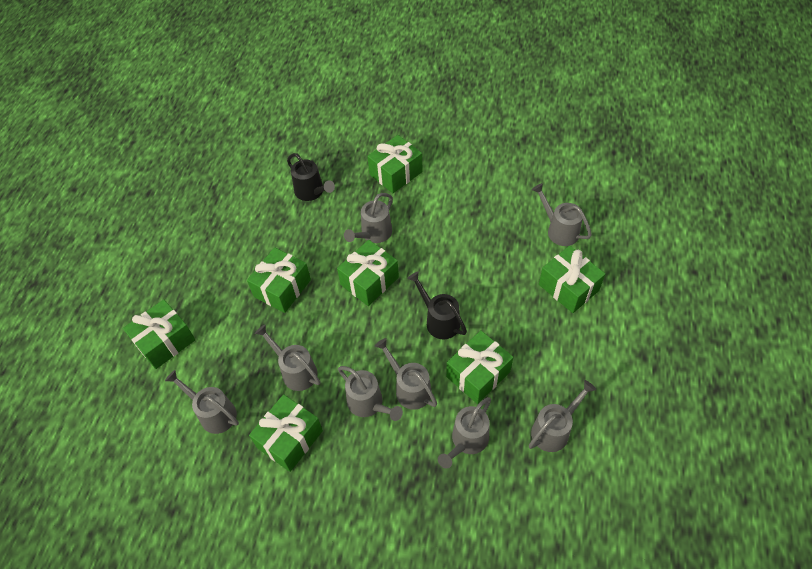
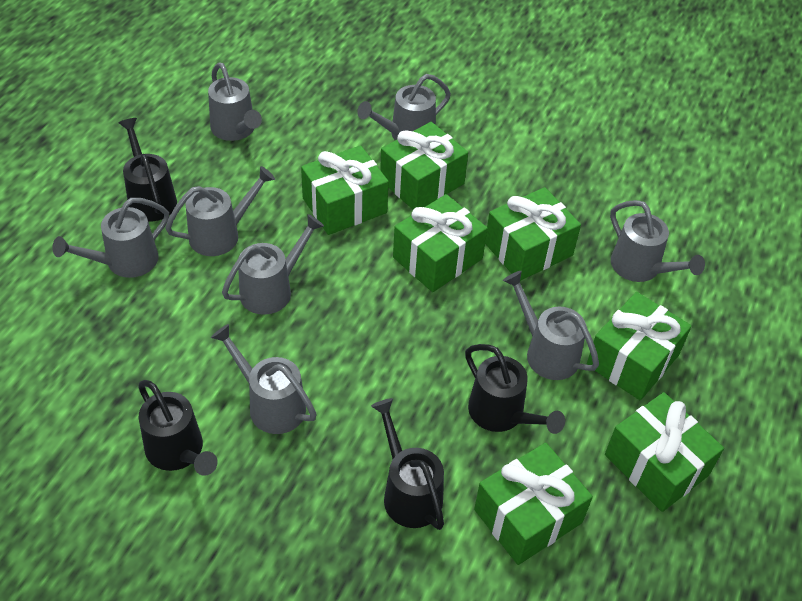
black watering can: 2 -> 4

